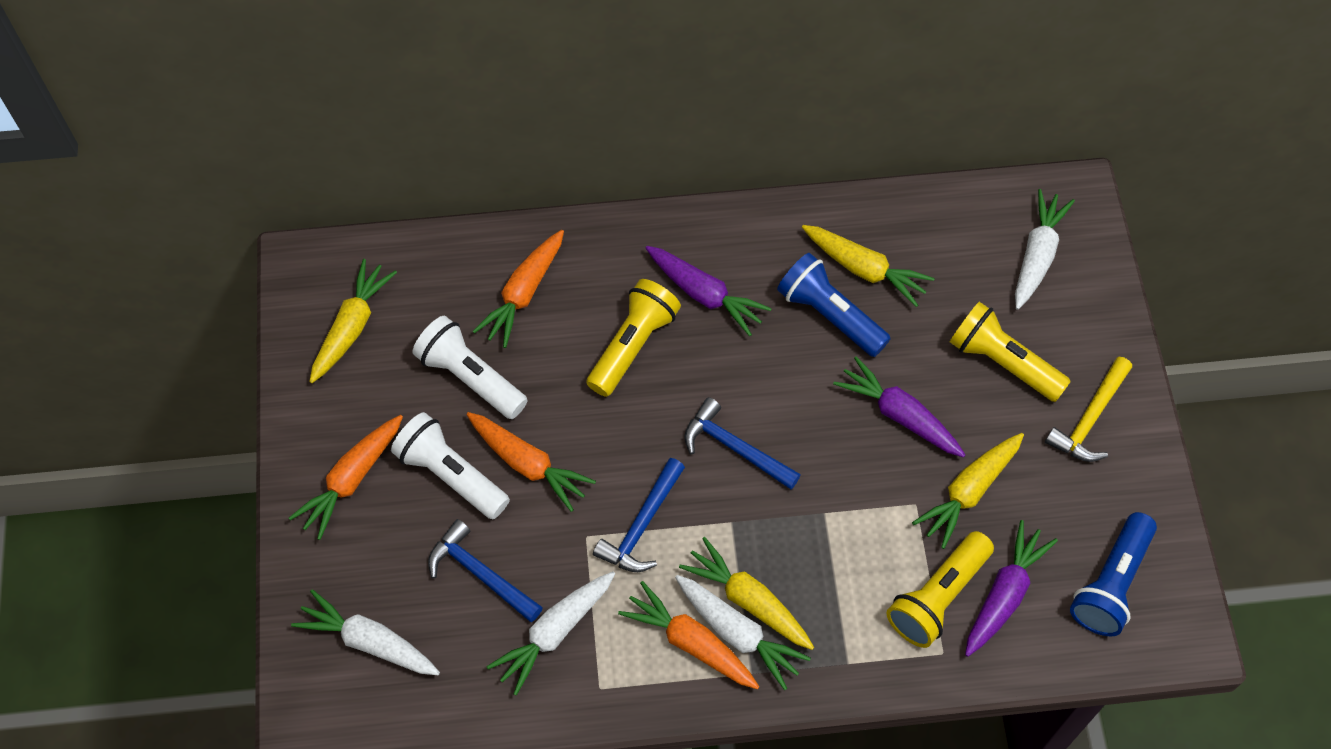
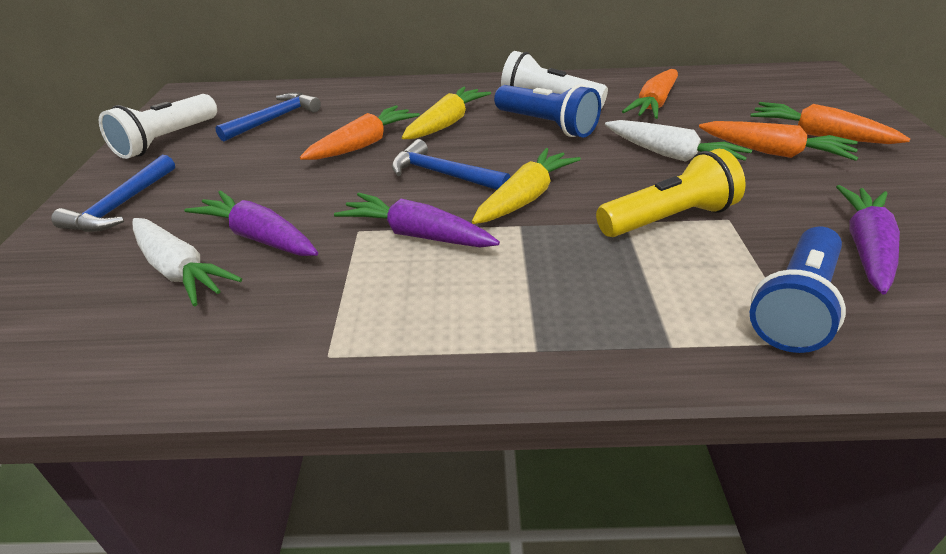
white carrot: 4 -> 2
yellow carrot: 4 -> 2
yellow flashlight: 3 -> 1
yellow hammer: 1 -> 0

